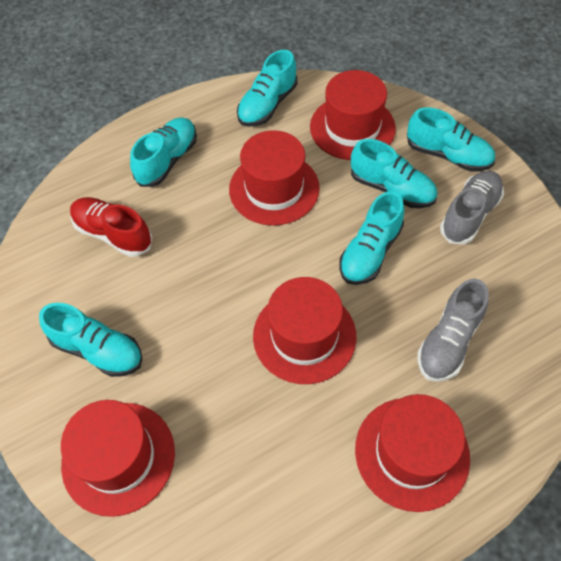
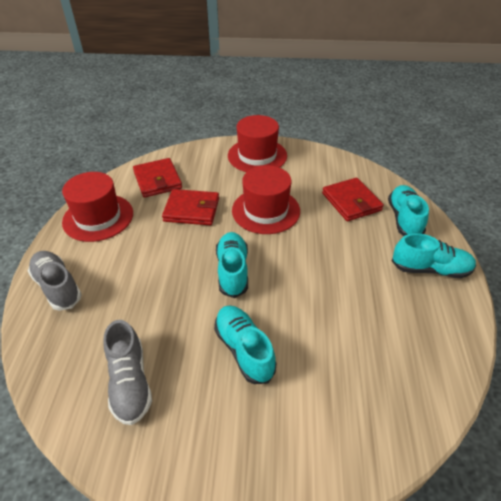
red hat: 5 -> 3
red shoe: 1 -> 0
red wallet: 0 -> 3
turquoise shoe: 6 -> 4

